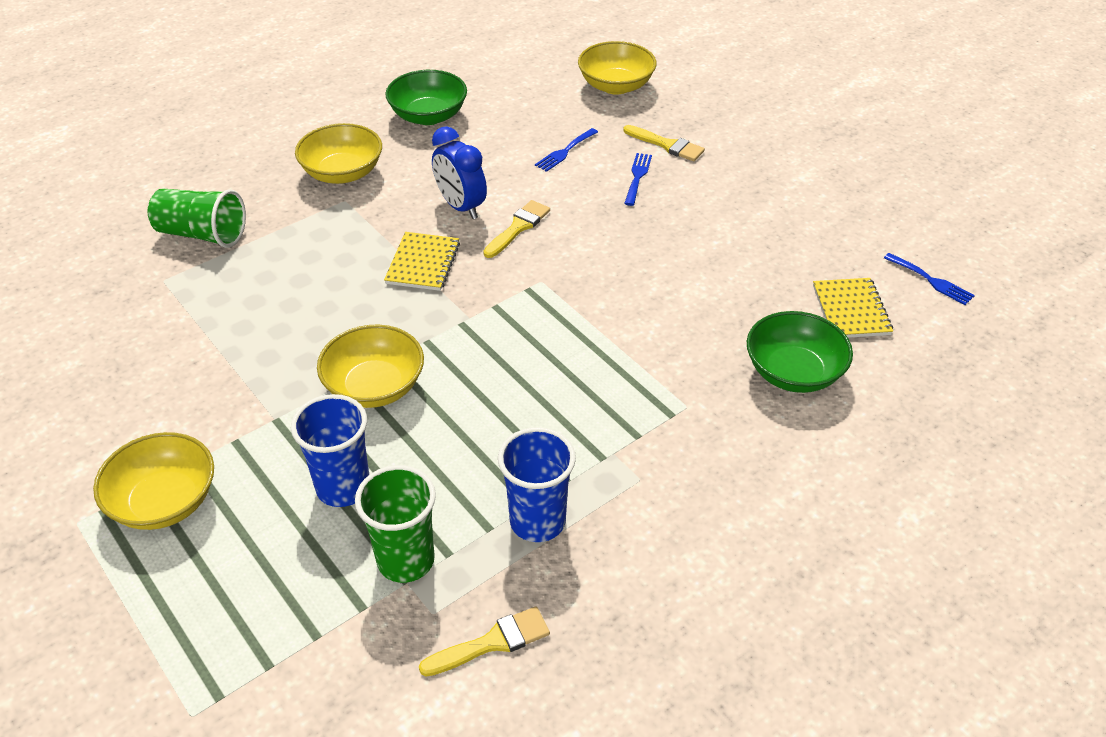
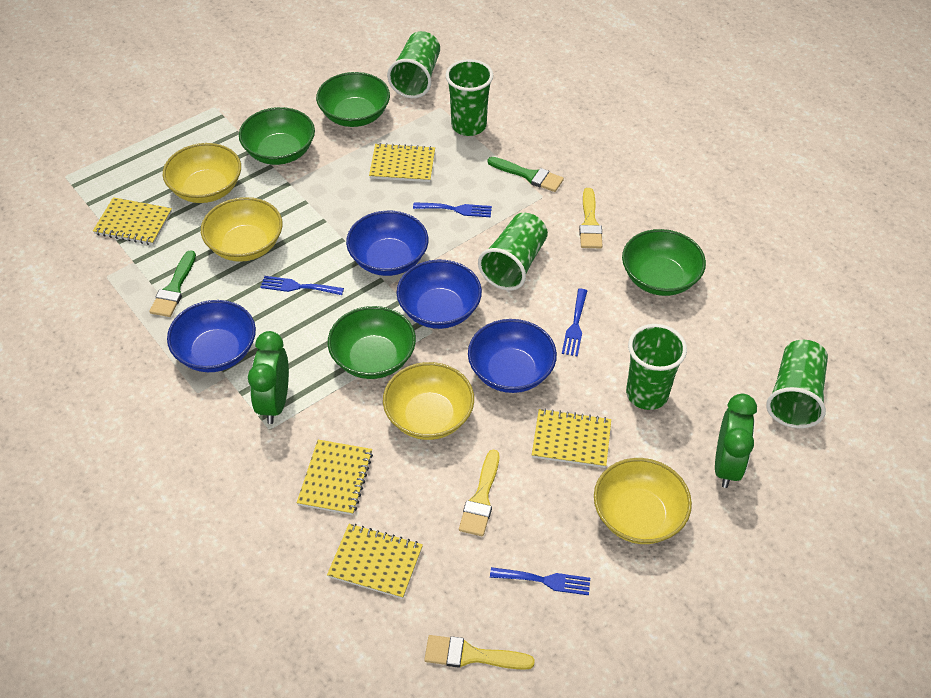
blue bowl: 0 -> 4
blue clock: 1 -> 0
blue cup: 2 -> 0
blue fork: 3 -> 4
green bowl: 2 -> 4
green brush: 0 -> 2
green clock: 0 -> 2
green cup: 2 -> 5
yellow notebook: 2 -> 5

